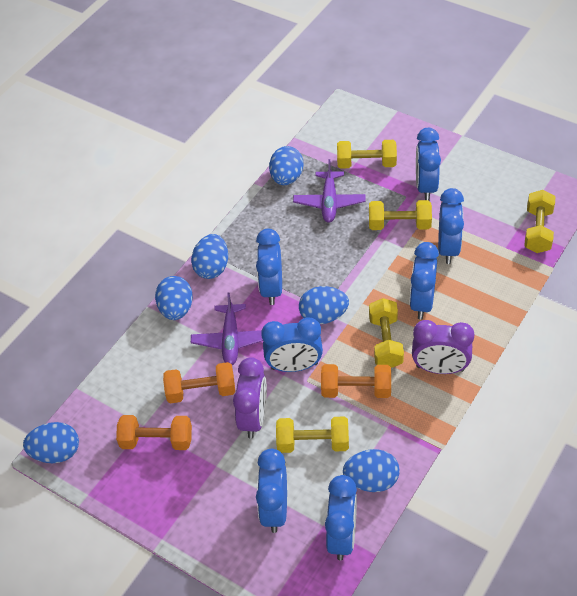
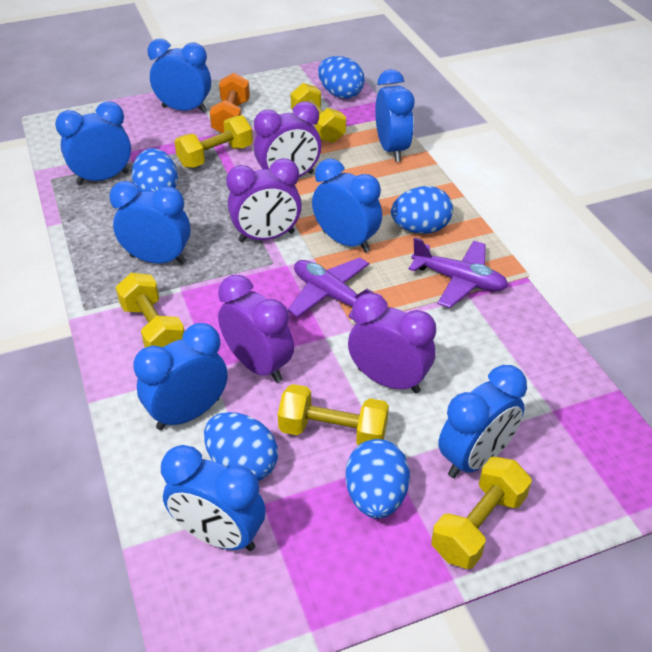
blue clock: 7 -> 8
blue egg: 6 -> 5
orange dumbbell: 3 -> 1
purple clock: 2 -> 4

